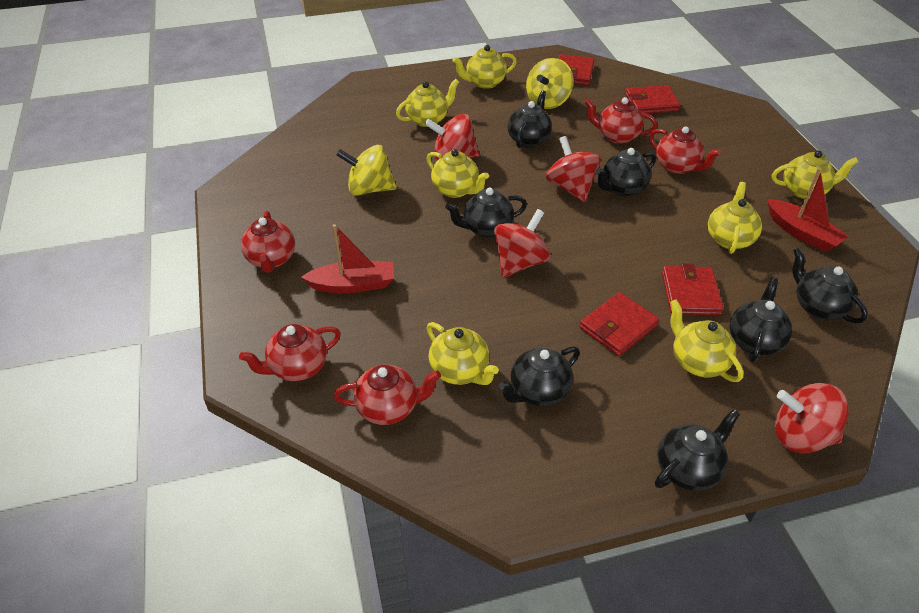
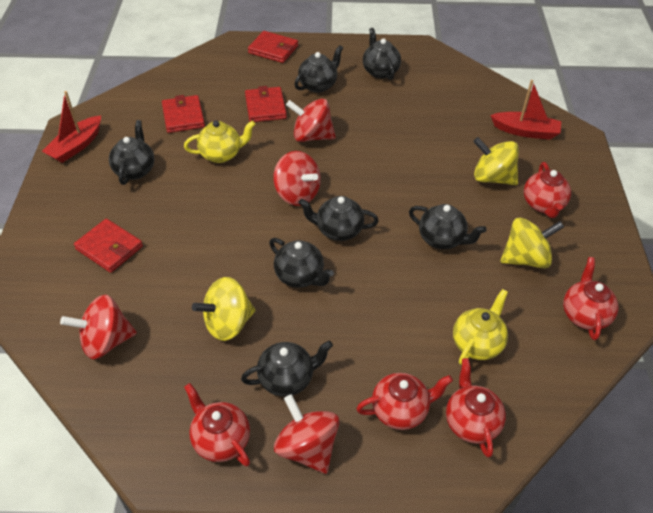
yellow spinning top: 2 -> 3
yellow teapot: 7 -> 2

